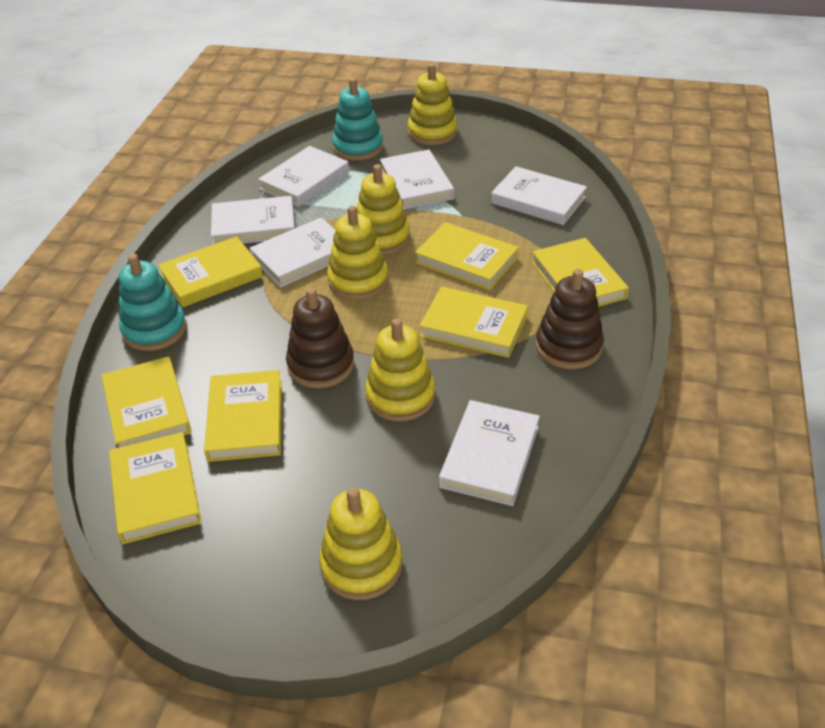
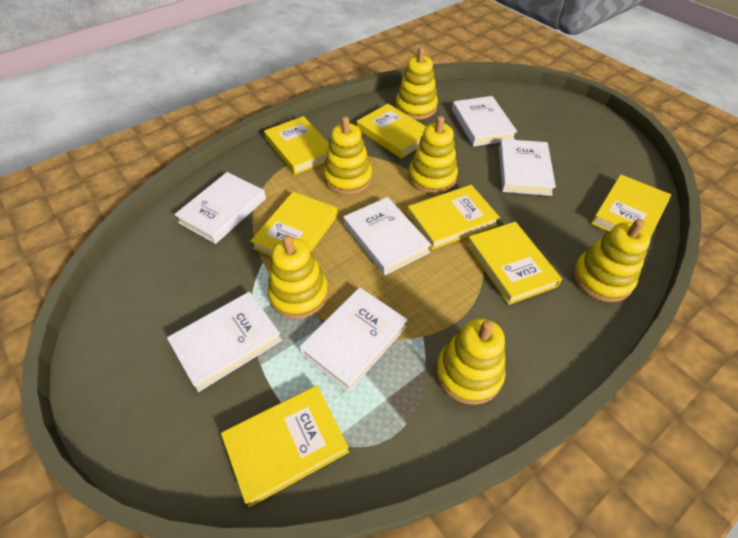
brown stacking toy: 2 -> 0
turquoise stacking toy: 2 -> 0
yellow stacking toy: 5 -> 6

